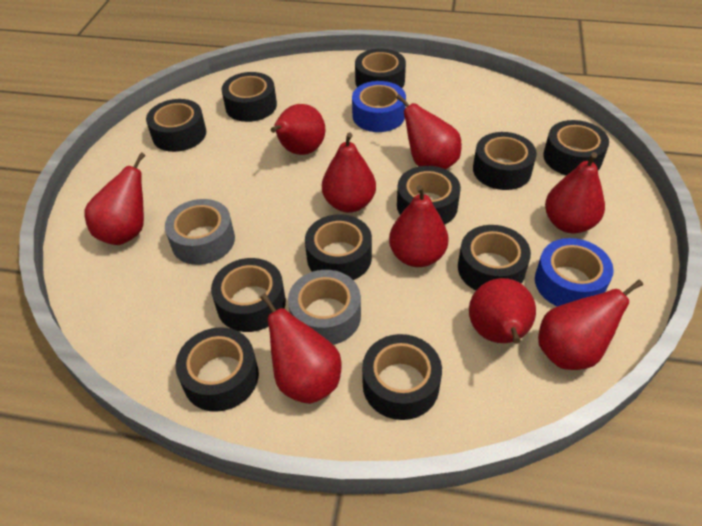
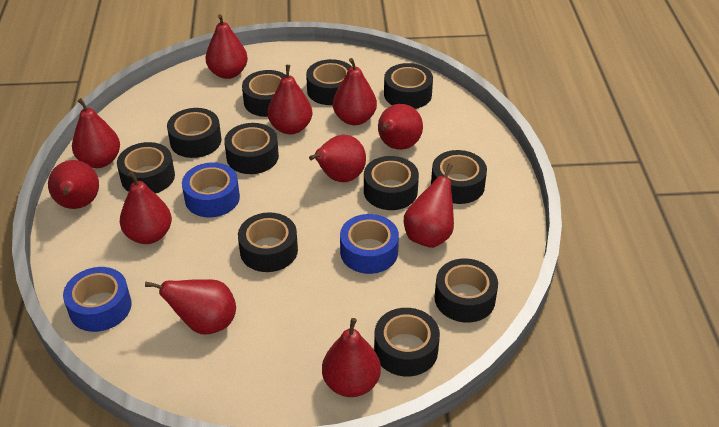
blue tape: 2 -> 3
grey tape: 2 -> 0
red pear: 9 -> 11

